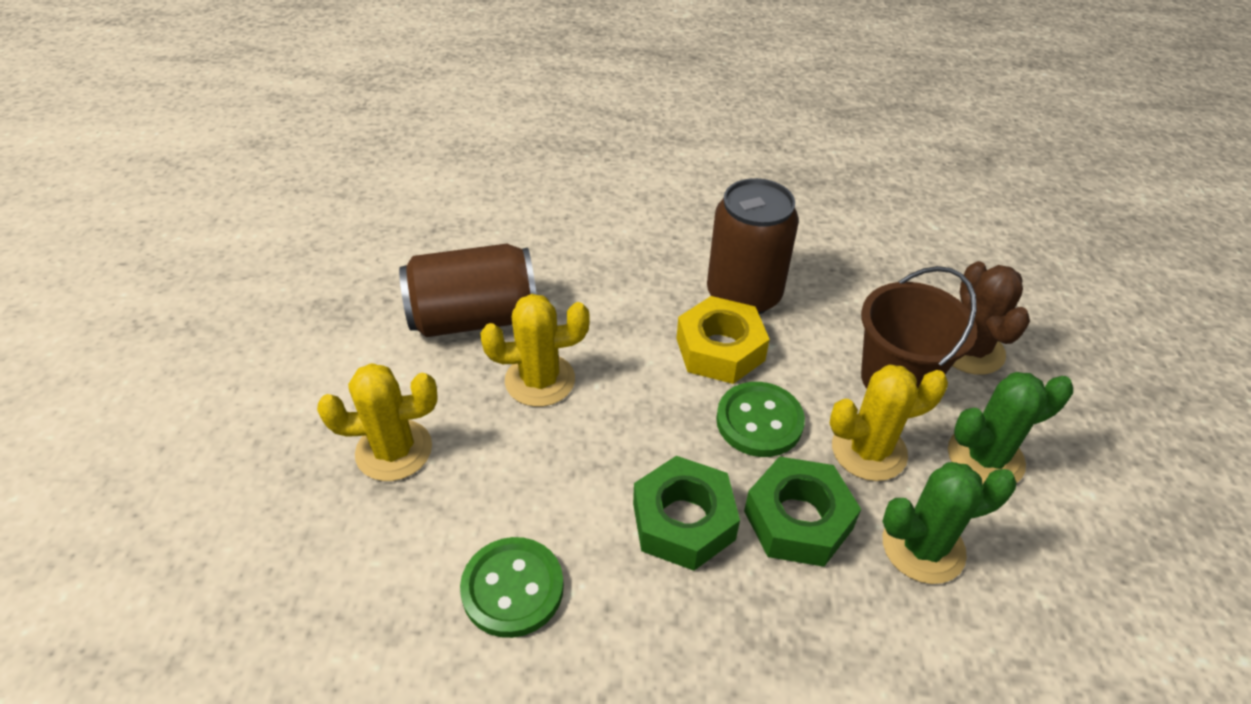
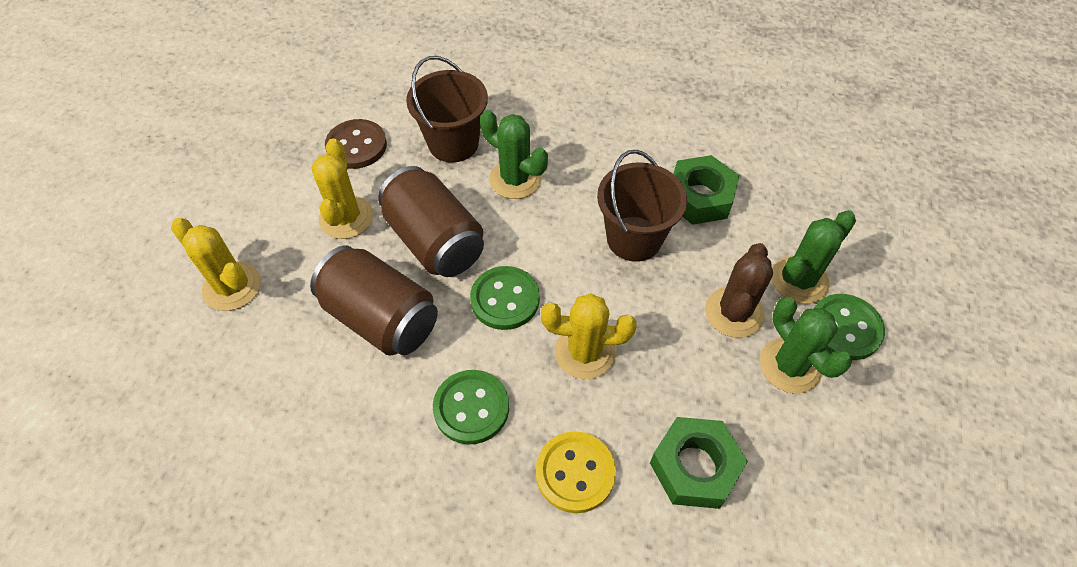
brown bucket: 1 -> 2
brown button: 0 -> 1
green button: 2 -> 3
green cactus: 2 -> 3
yellow button: 0 -> 1
yellow nut: 1 -> 0

